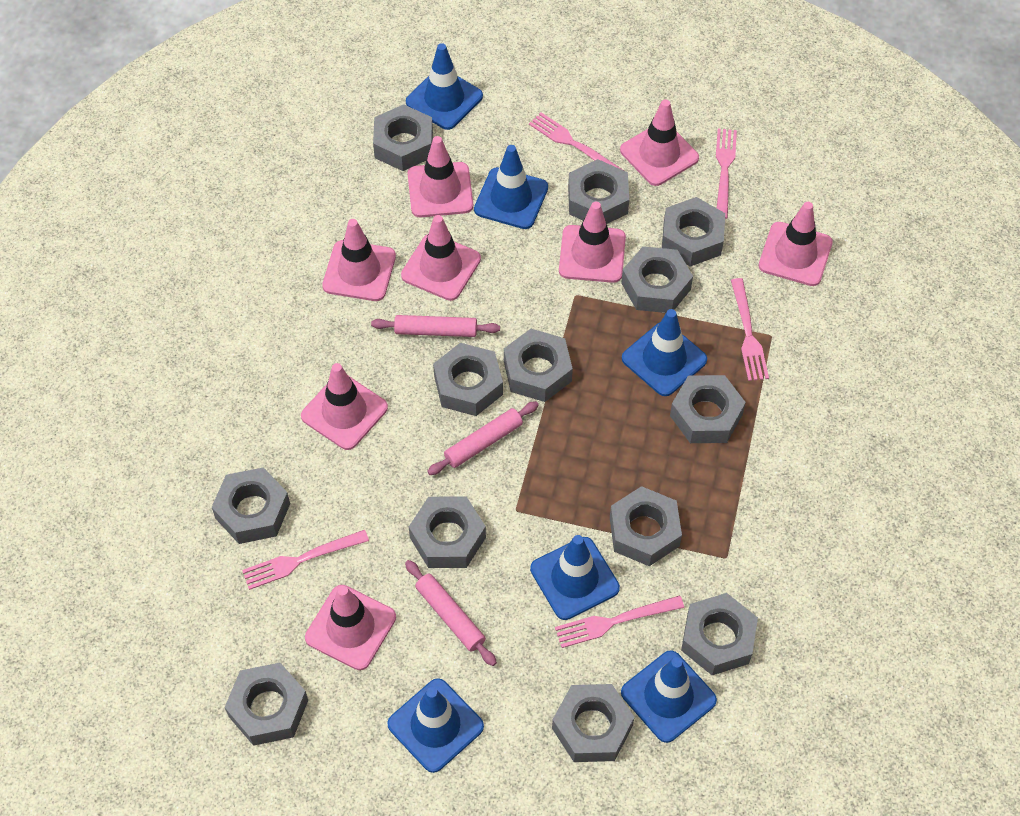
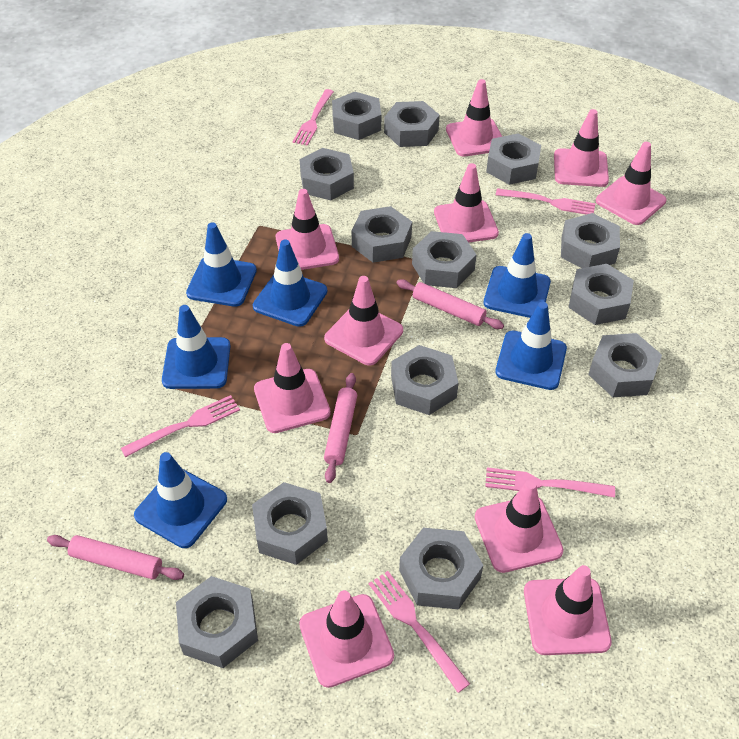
pink traffic cone: 8 -> 10

